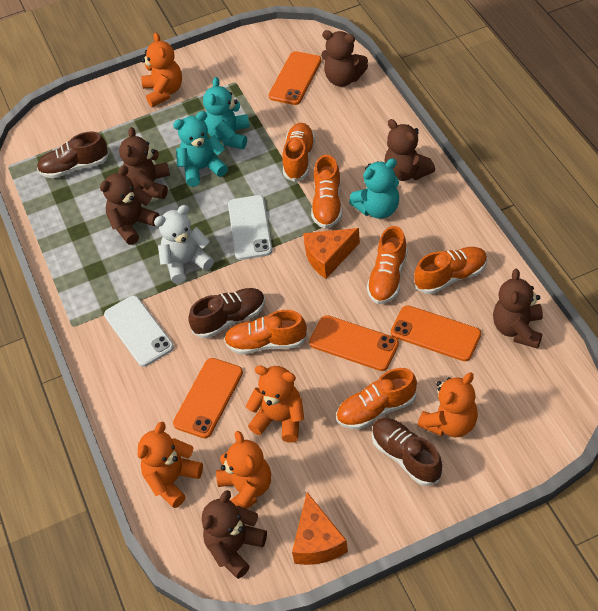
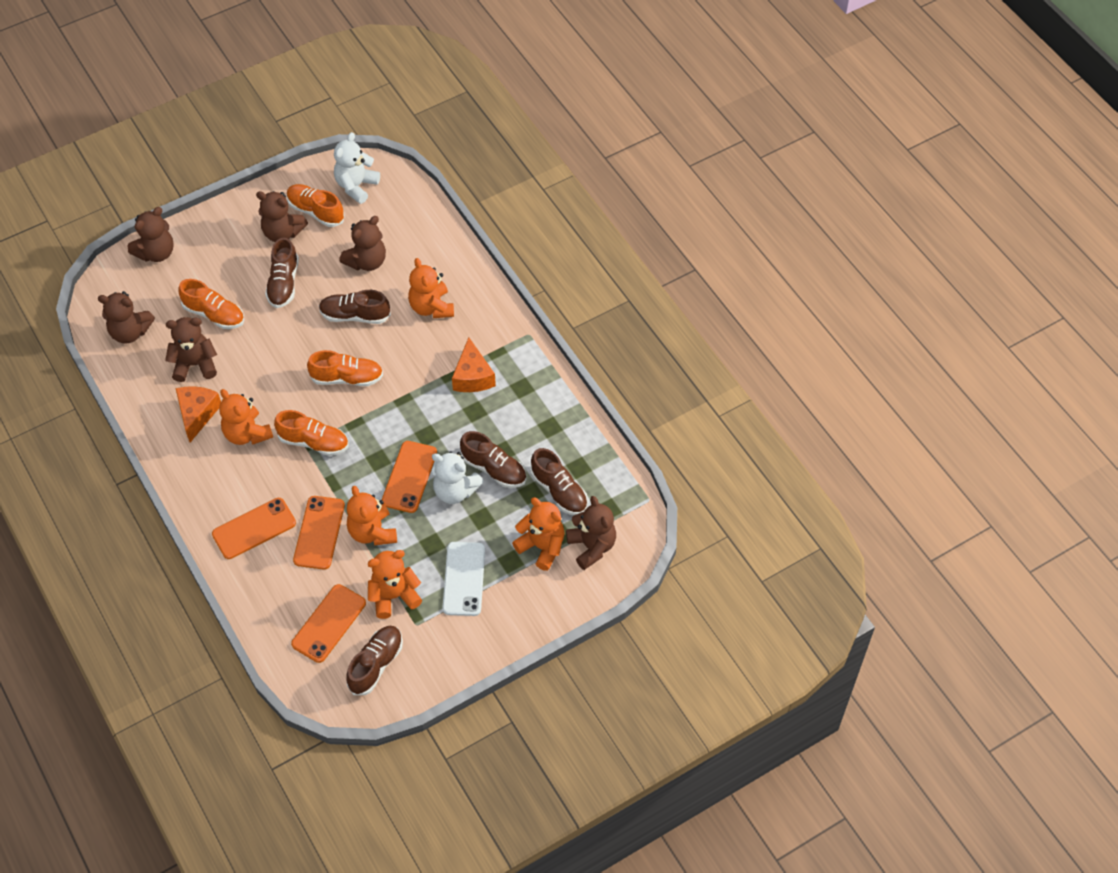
brown shoe: 3 -> 5
orange shoe: 6 -> 4
turquoise teddy bear: 3 -> 0
white phone: 2 -> 1
white teddy bear: 1 -> 2

